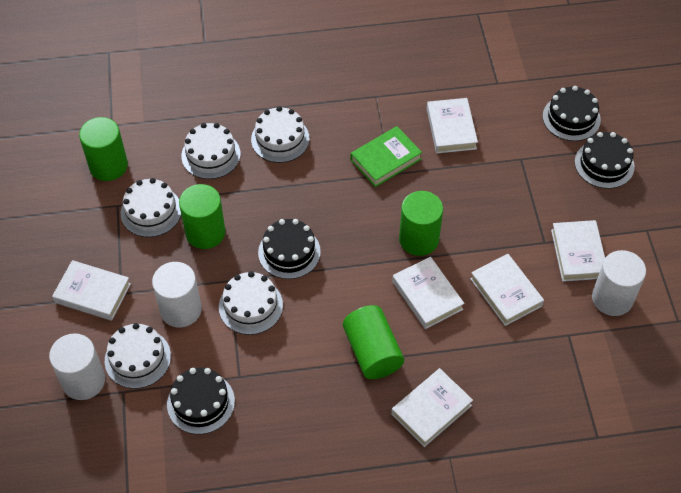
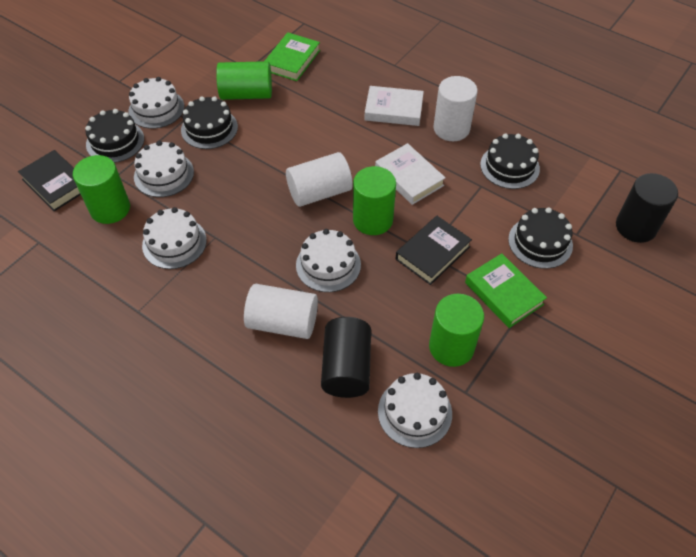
black book: 0 -> 2
black cylinder: 0 -> 2
green book: 1 -> 2
white book: 6 -> 2

